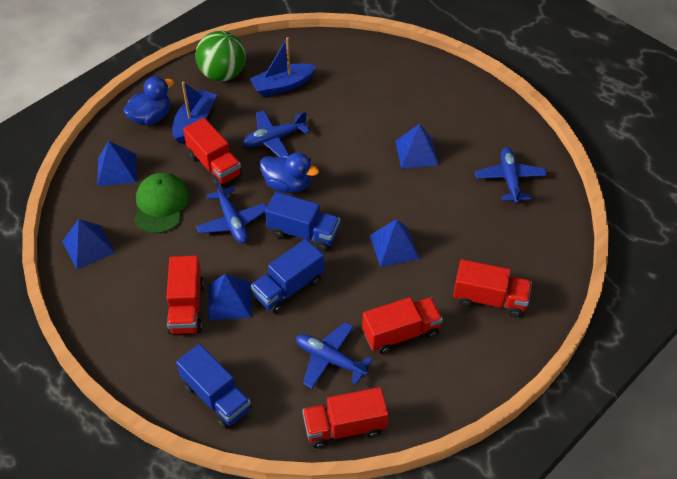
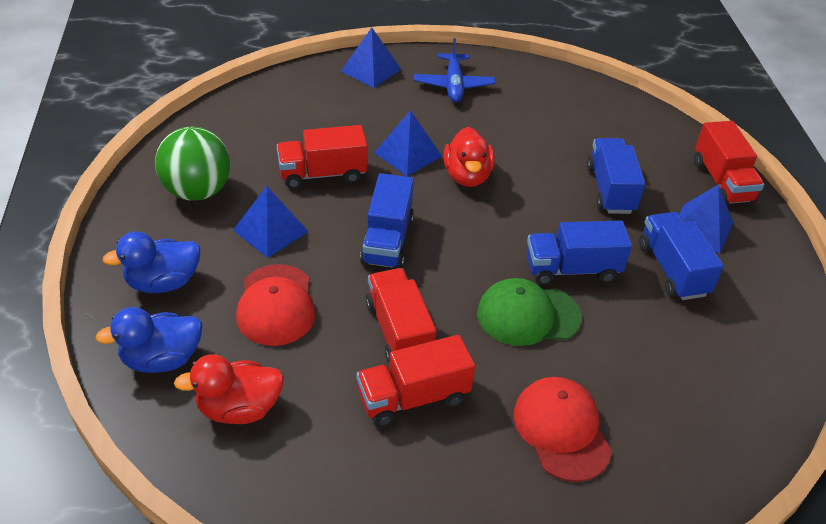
blue boat: 2 -> 0
blue plane: 4 -> 1
blue pyramid: 5 -> 4
blue truck: 3 -> 4
red cap: 0 -> 2
red duck: 0 -> 2
red truck: 5 -> 4

